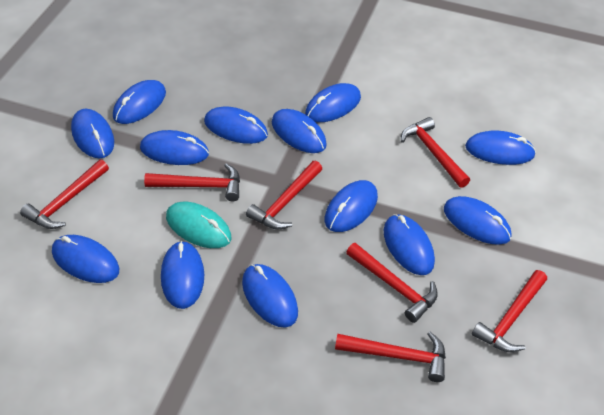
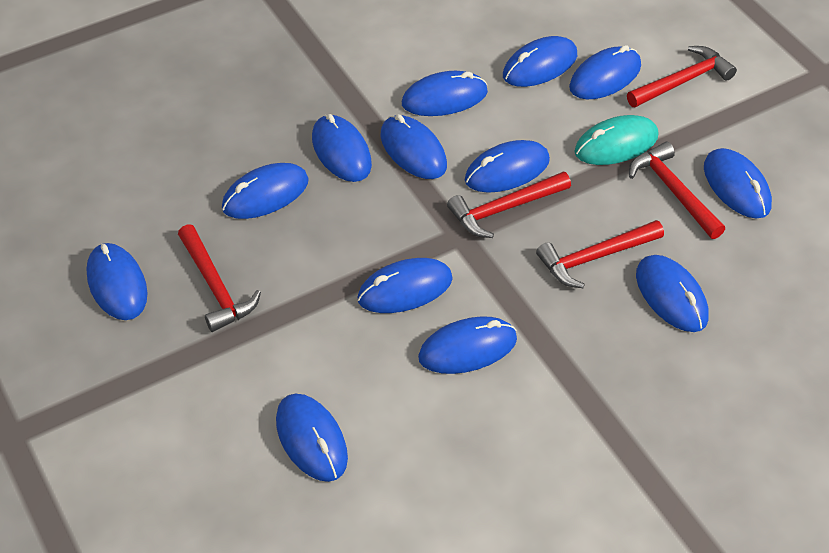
red hammer: 7 -> 5

